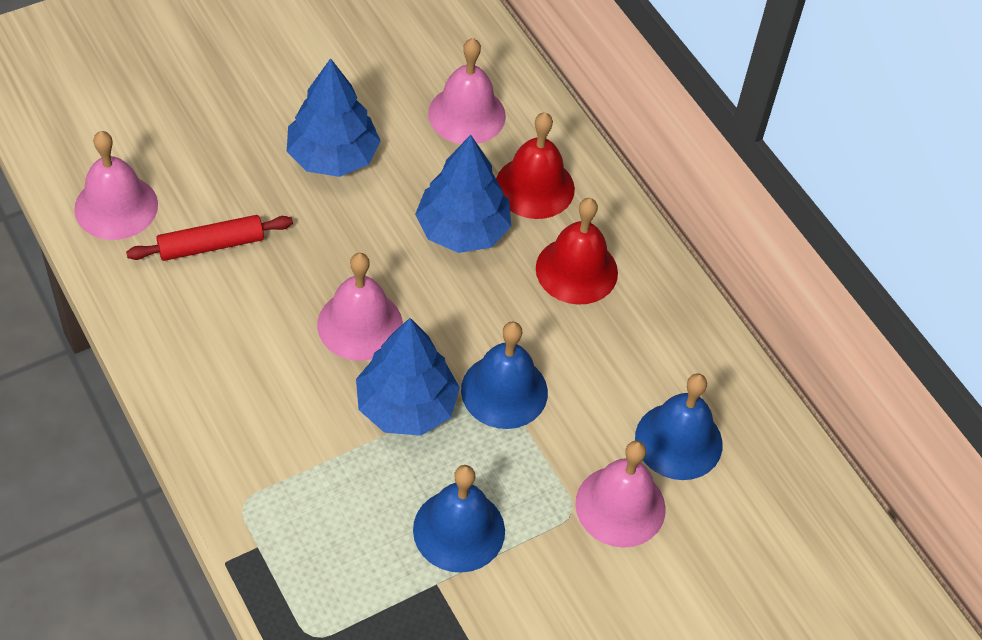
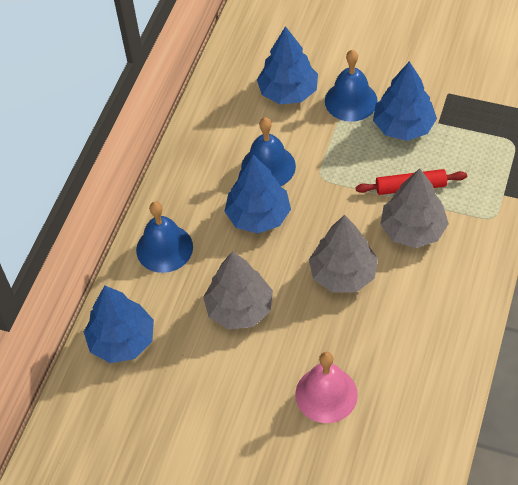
blue tree: 3 -> 4
grey tree: 0 -> 3
pink bell: 4 -> 1
red bell: 2 -> 0

